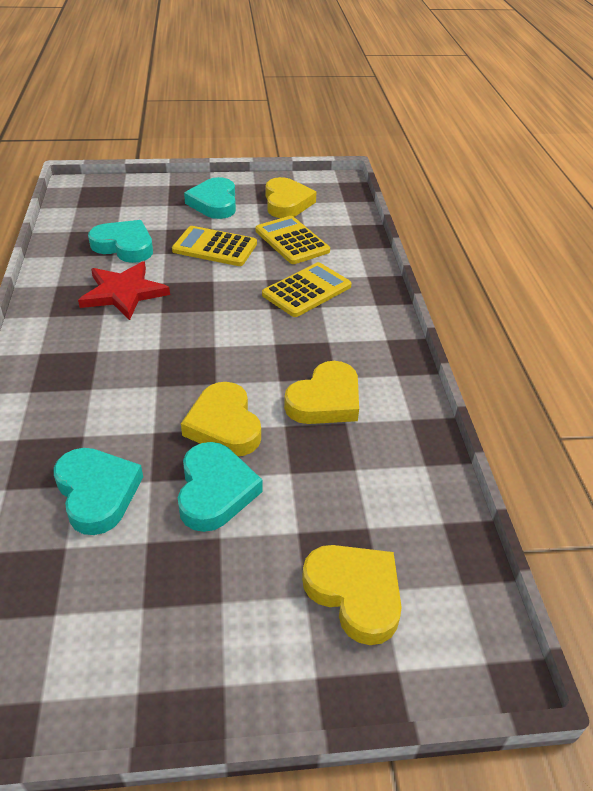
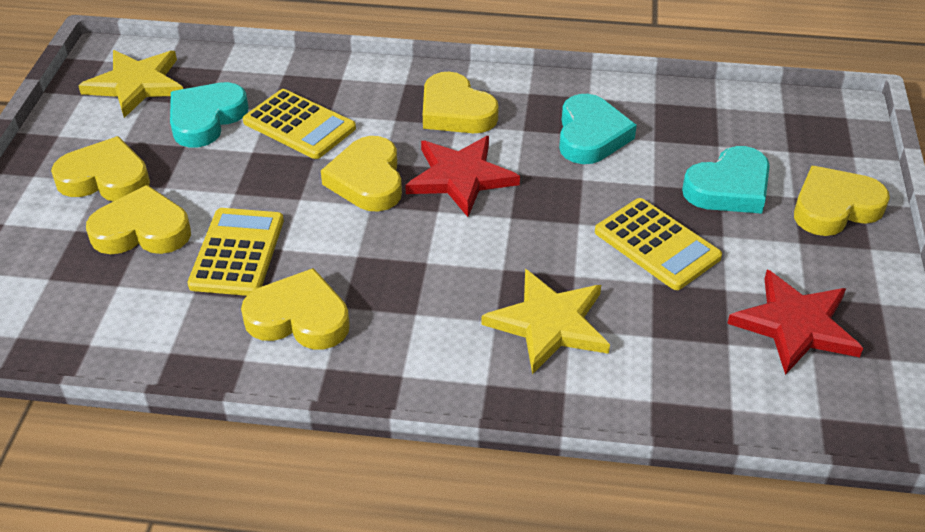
red star: 1 -> 2
turquoise heart: 4 -> 3
yellow heart: 4 -> 6
yellow star: 0 -> 2

